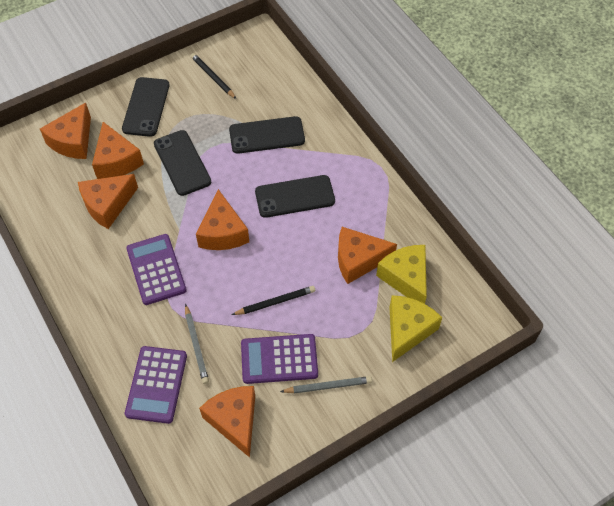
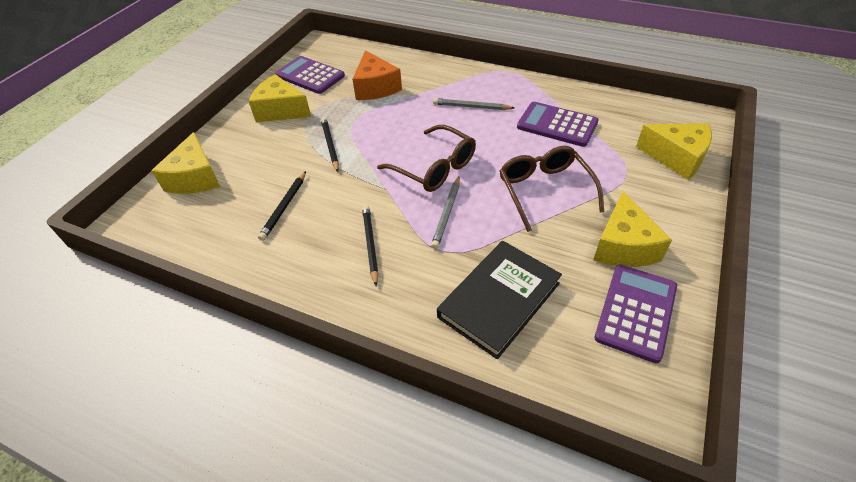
black book: 0 -> 1
black pencil: 2 -> 3
black phone: 4 -> 0
brown glasses: 0 -> 2
orange cheese: 6 -> 1
yellow cheese: 2 -> 4

